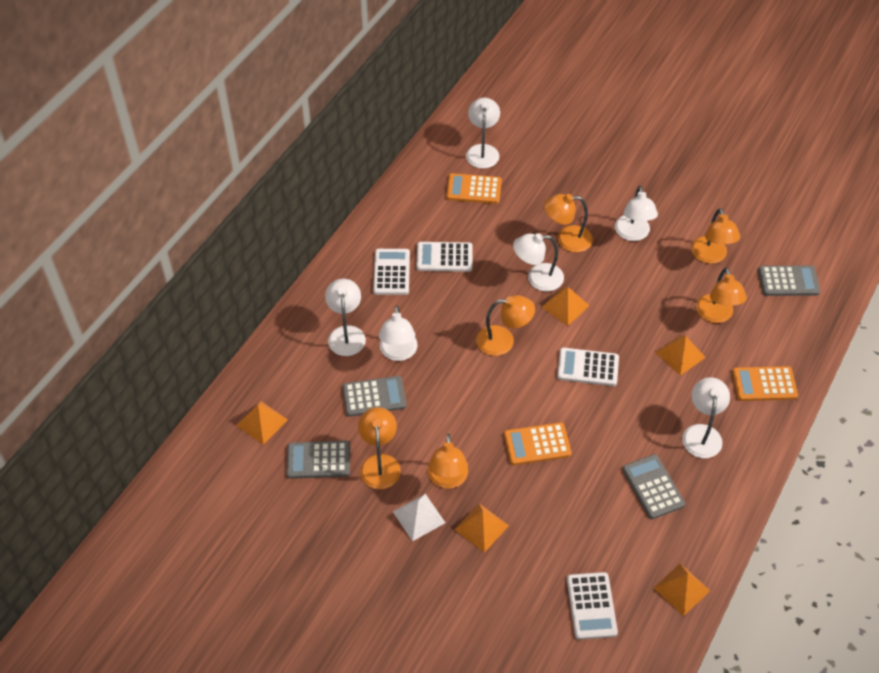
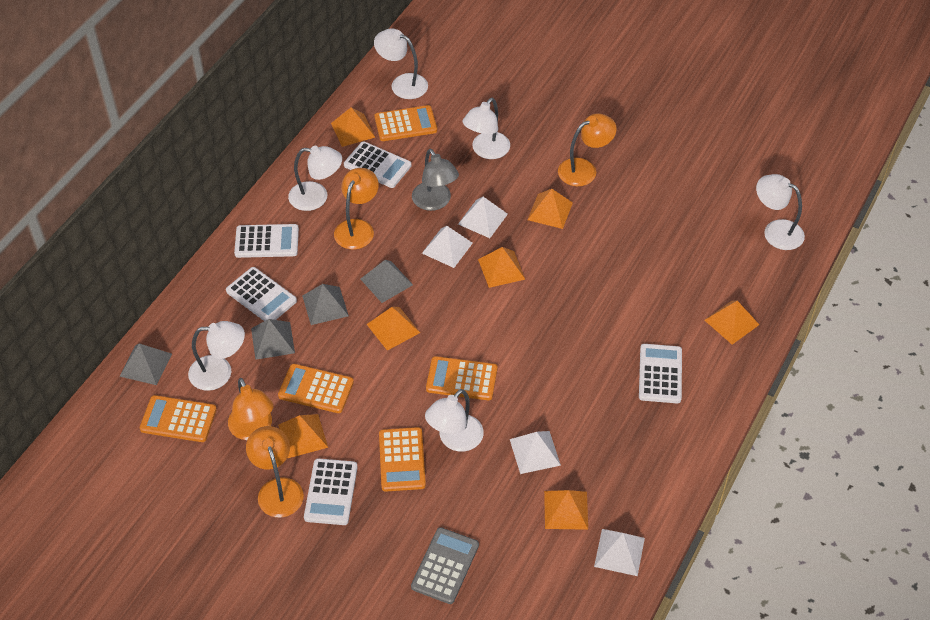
grey calculator: 4 -> 1
grey lamp: 0 -> 1
grey pyramid: 0 -> 4
orange calculator: 3 -> 5
orange lamp: 6 -> 4
orange pyramid: 5 -> 7
white calculator: 4 -> 5
white pyramid: 1 -> 4

